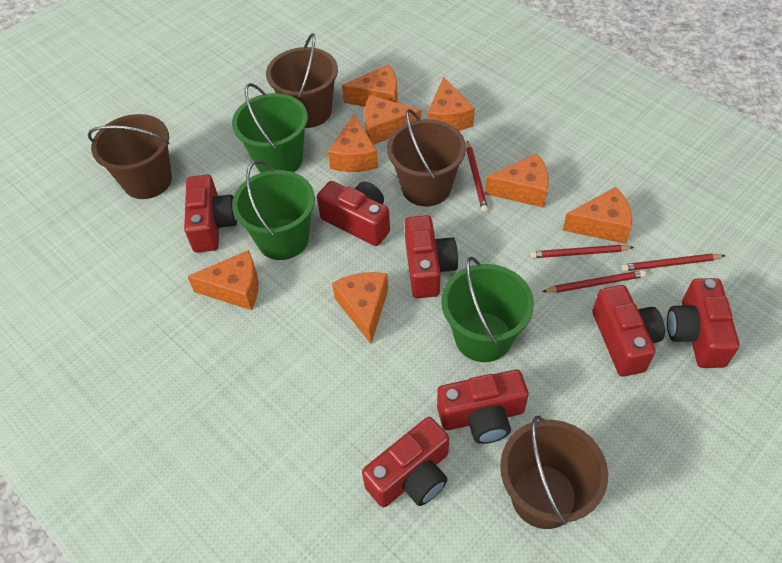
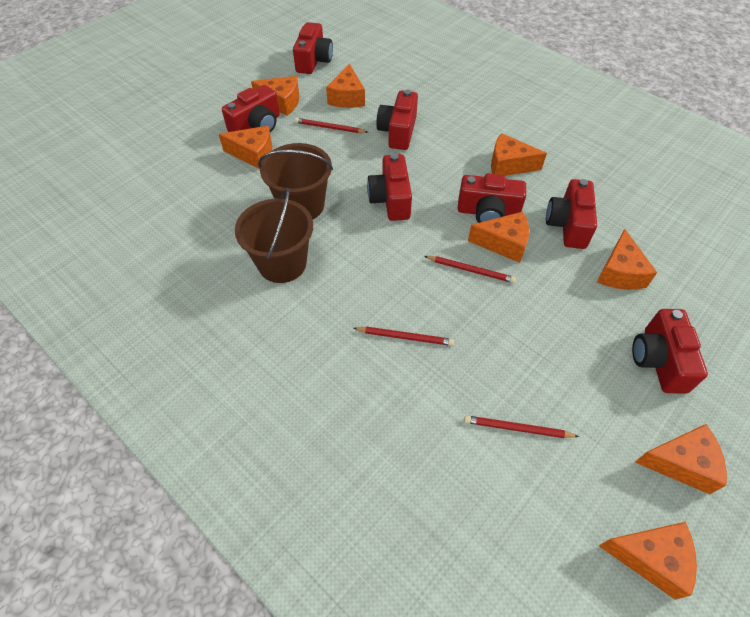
brown bucket: 4 -> 2
green bucket: 3 -> 0

